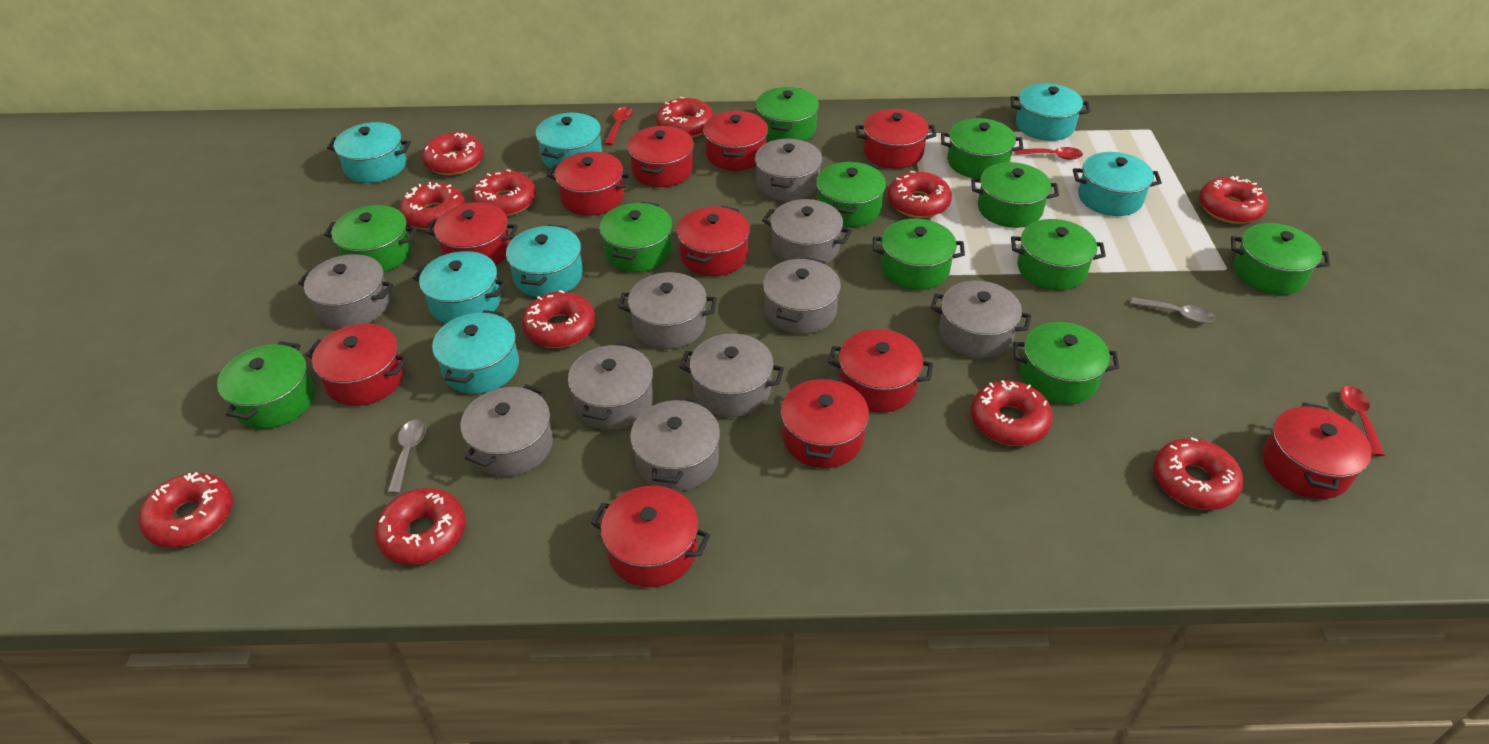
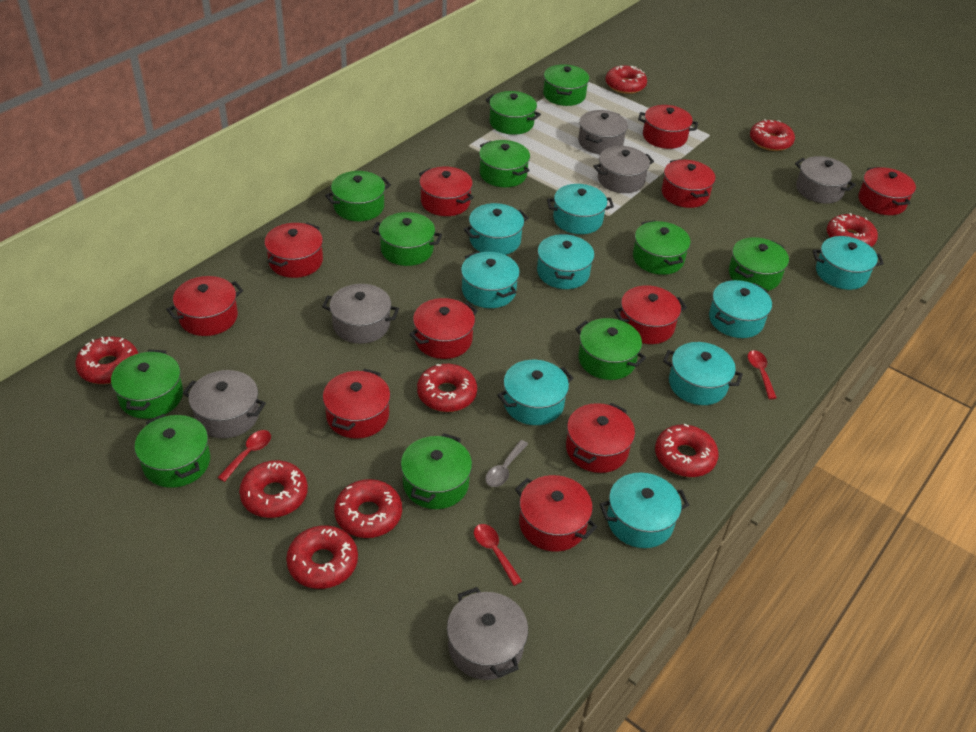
grey pot: 10 -> 6
grey spoon: 2 -> 1
red donut: 11 -> 9
turquoise pot: 7 -> 9

